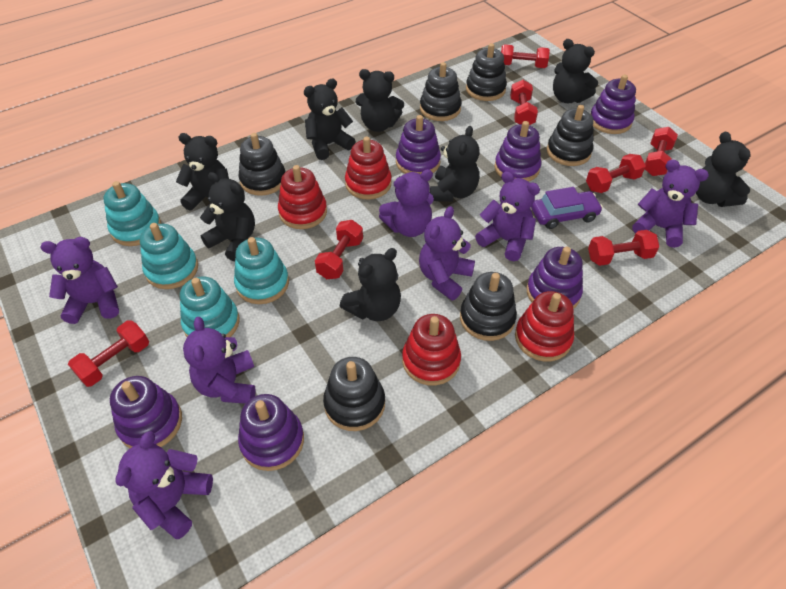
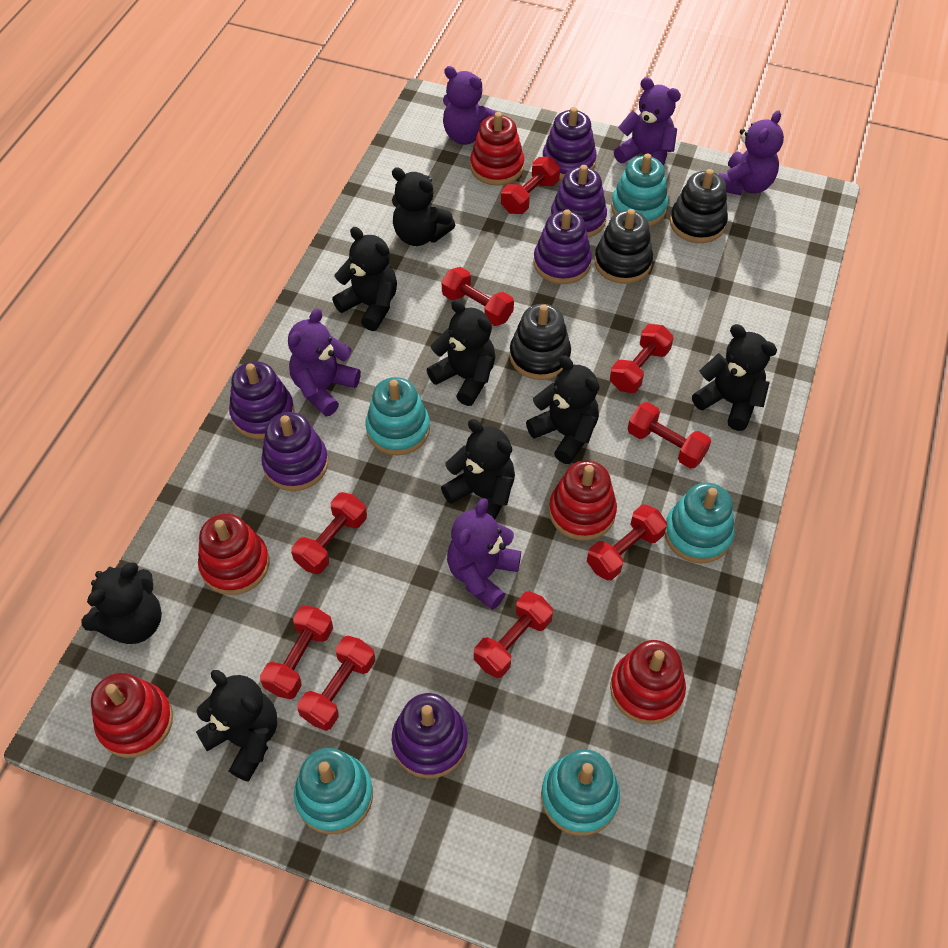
black stacking toy: 6 -> 3
purple car: 1 -> 0
purple teddy bear: 7 -> 5
red dumbbell: 7 -> 9
red stacking toy: 4 -> 5
turquoise stacking toy: 4 -> 5

